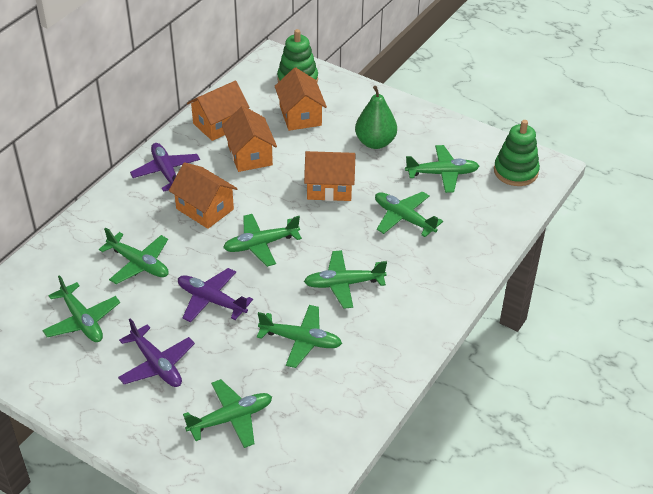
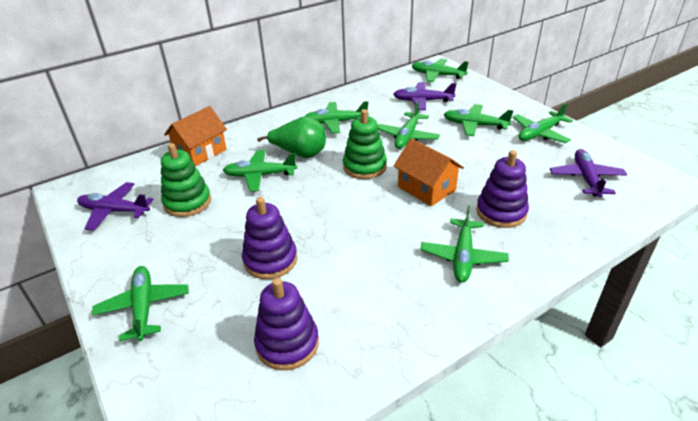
orange house: 5 -> 2
purple stacking toy: 0 -> 3

